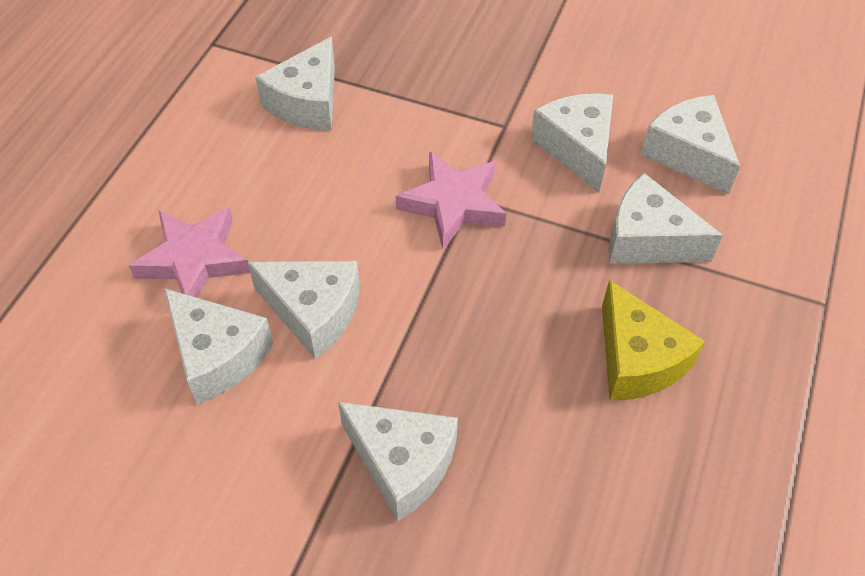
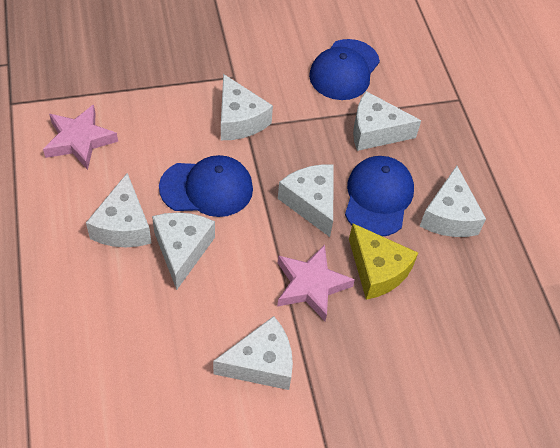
blue cap: 0 -> 3

